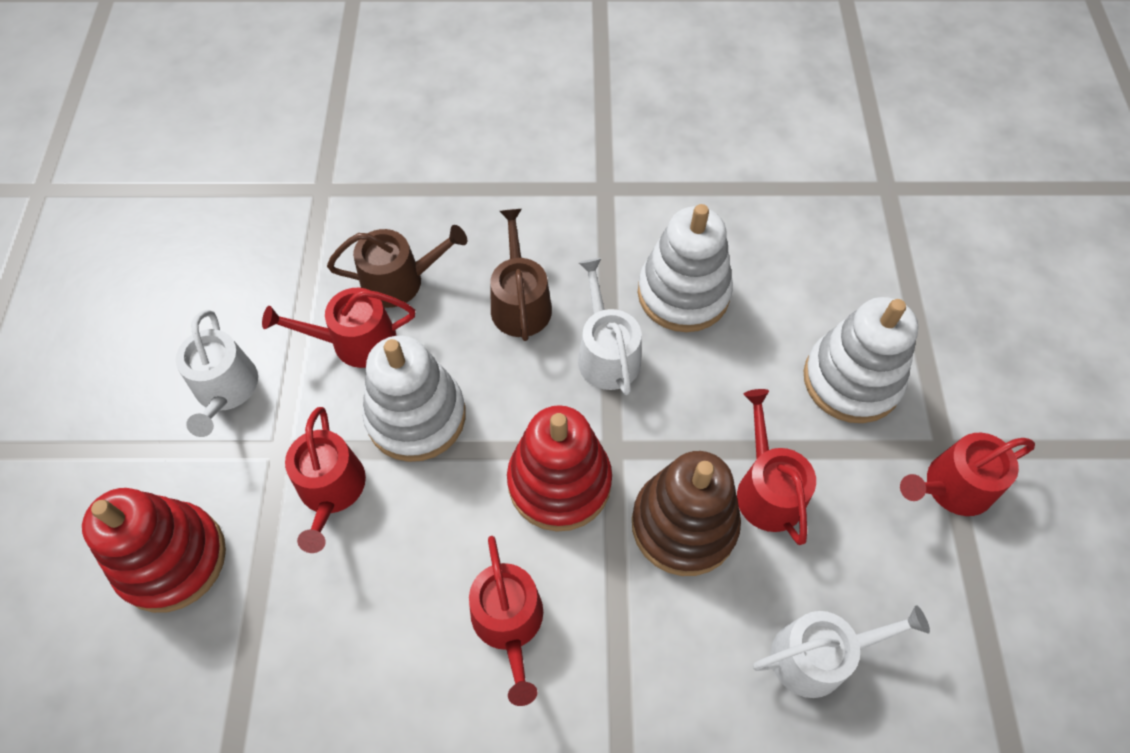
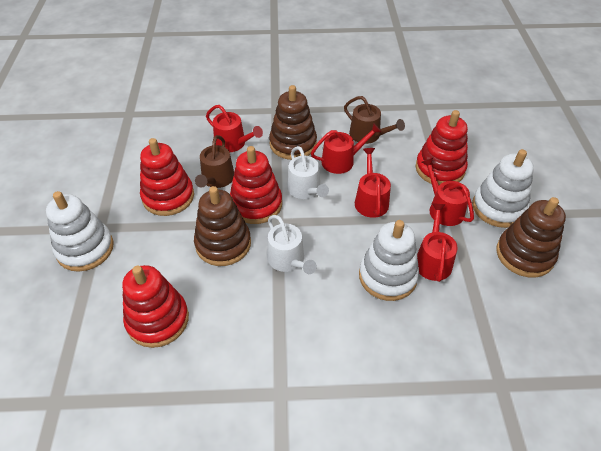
brown stacking toy: 1 -> 3
red stacking toy: 2 -> 4
white watering can: 3 -> 2

